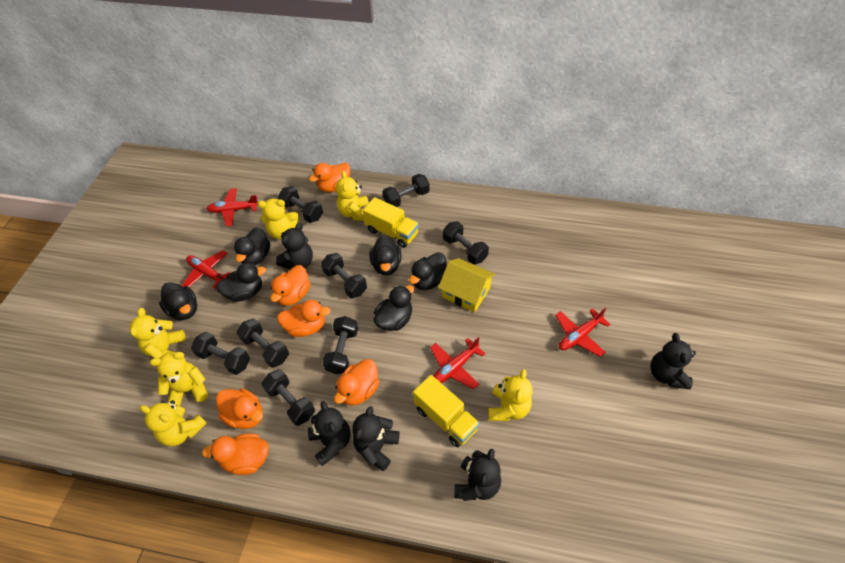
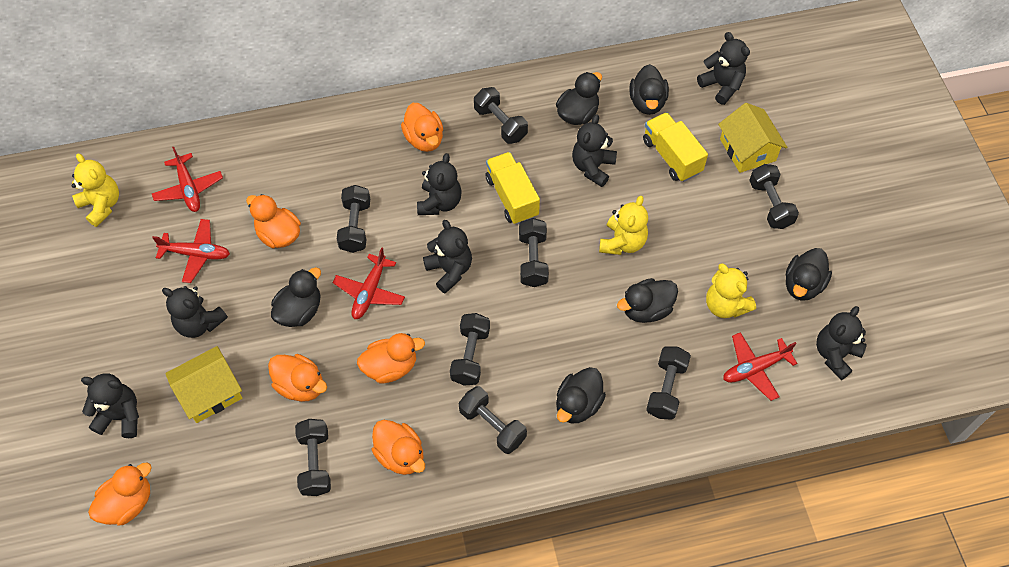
black teddy bear: 5 -> 7
yellow house: 1 -> 2
yellow teddy bear: 6 -> 3

